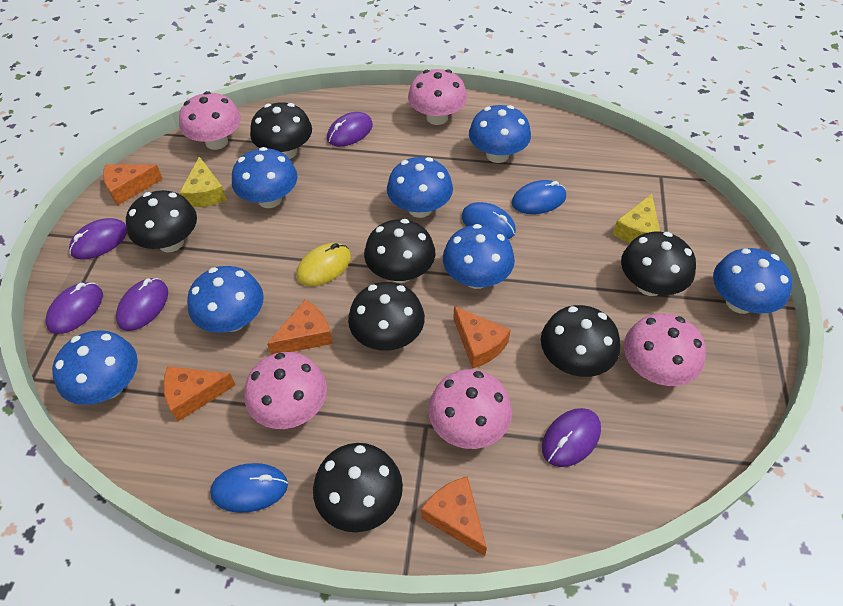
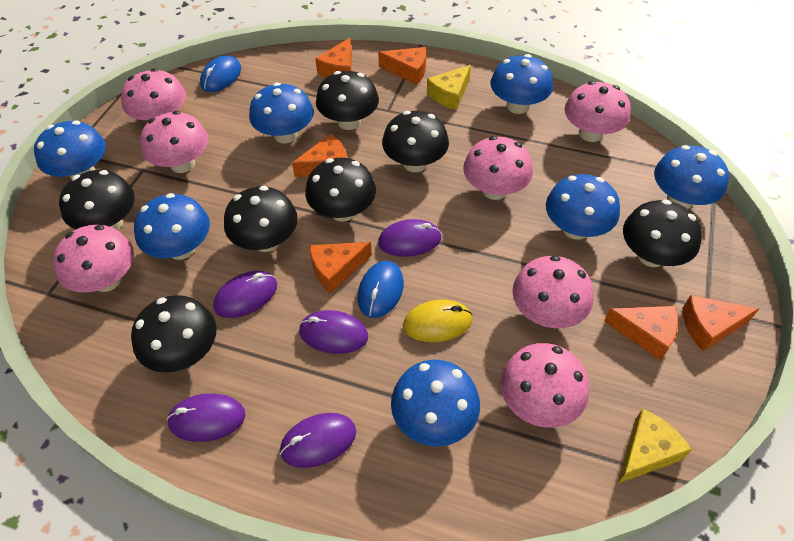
blue mouse: 3 -> 2
orange cheese: 5 -> 6
pink mushroom: 5 -> 7

